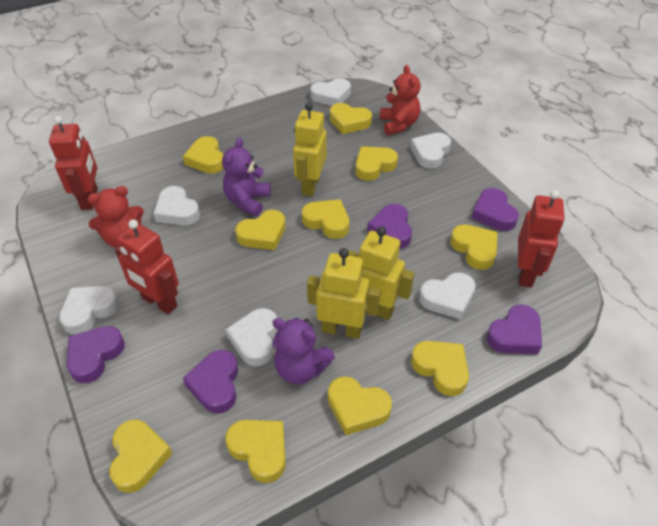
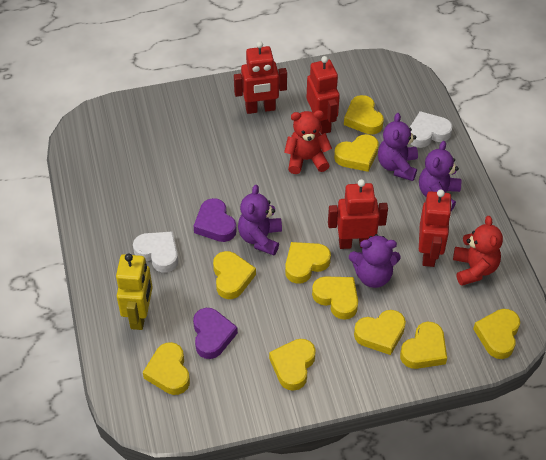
purple heart: 5 -> 2
purple teddy bear: 2 -> 4
red robot: 3 -> 4
white heart: 6 -> 2
yellow robot: 3 -> 1

